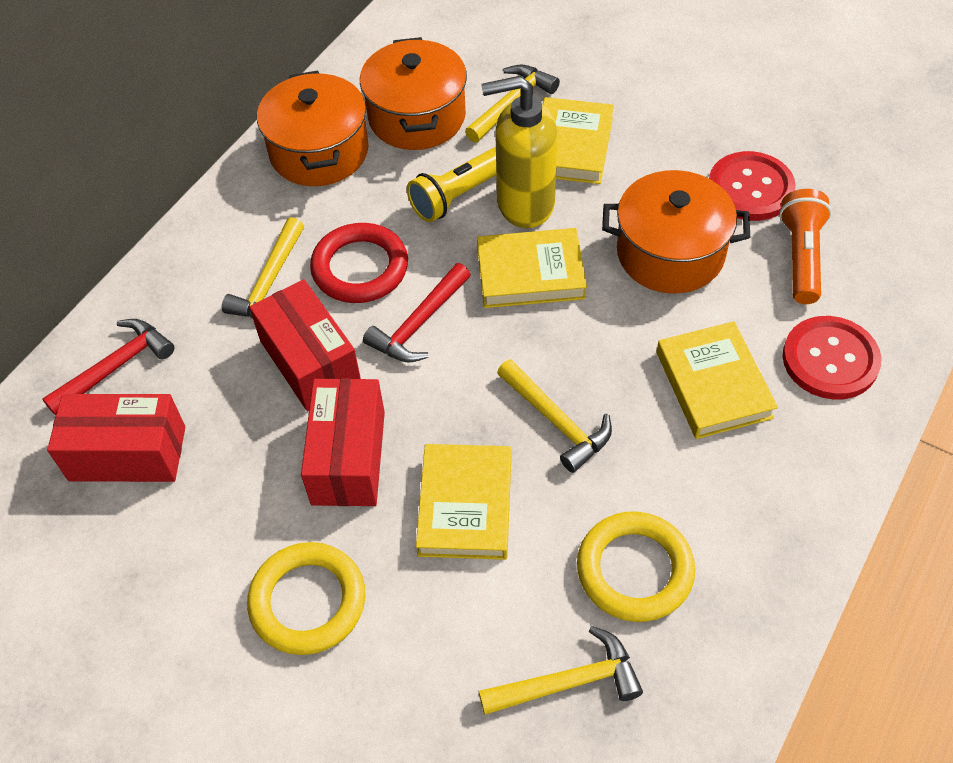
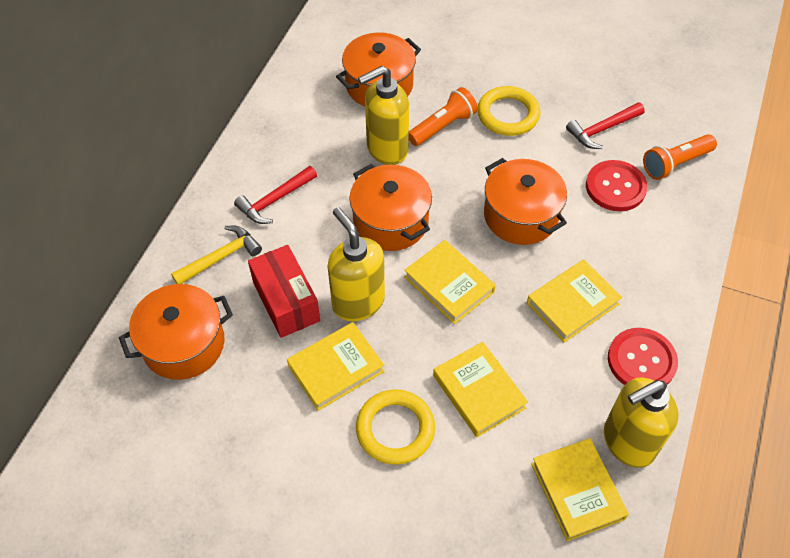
orange flashlight: 1 -> 2
orange pot: 3 -> 4
red box: 3 -> 1
red ring: 1 -> 0
yellow book: 4 -> 5
yellow flashlight: 1 -> 0
yellow hammer: 4 -> 1
yellow soap dispenser: 1 -> 3

